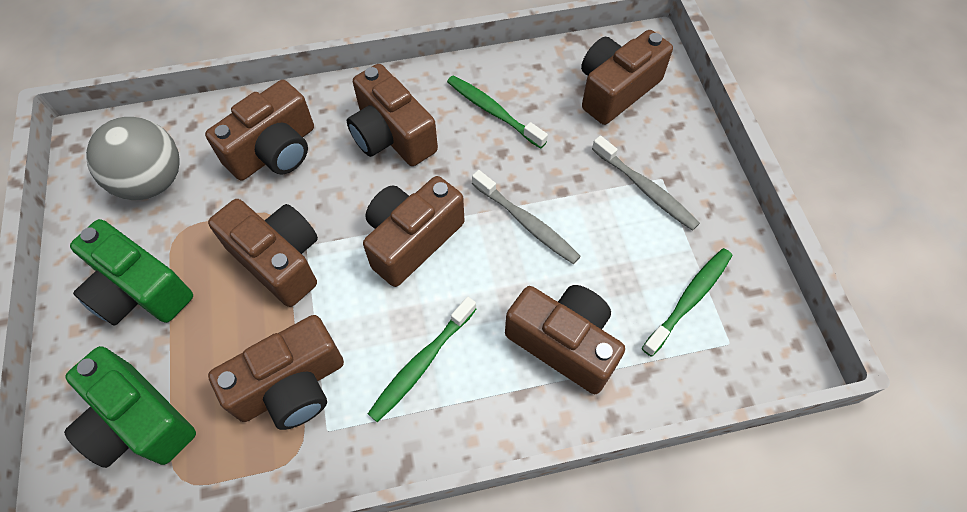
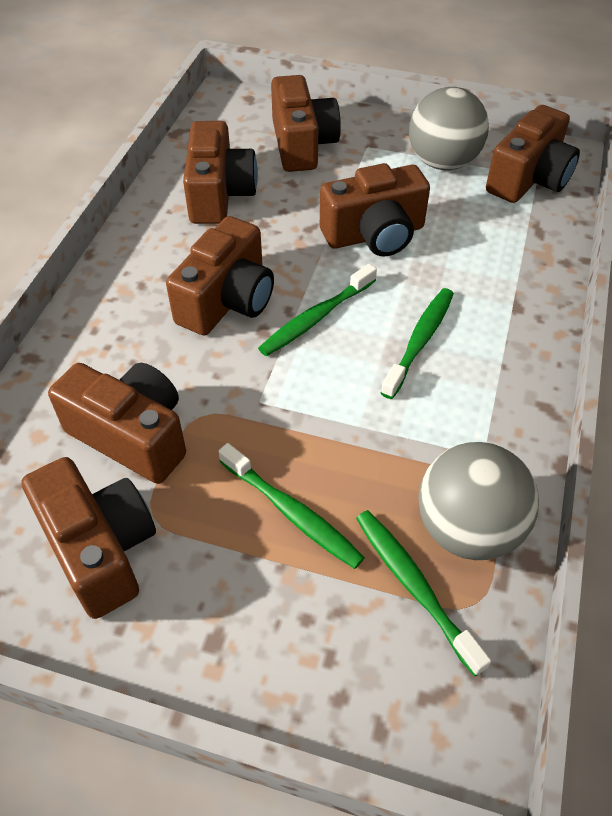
green camera: 2 -> 0
green toothbrush: 3 -> 4
grey ball: 1 -> 2
grey toothbrush: 2 -> 0

